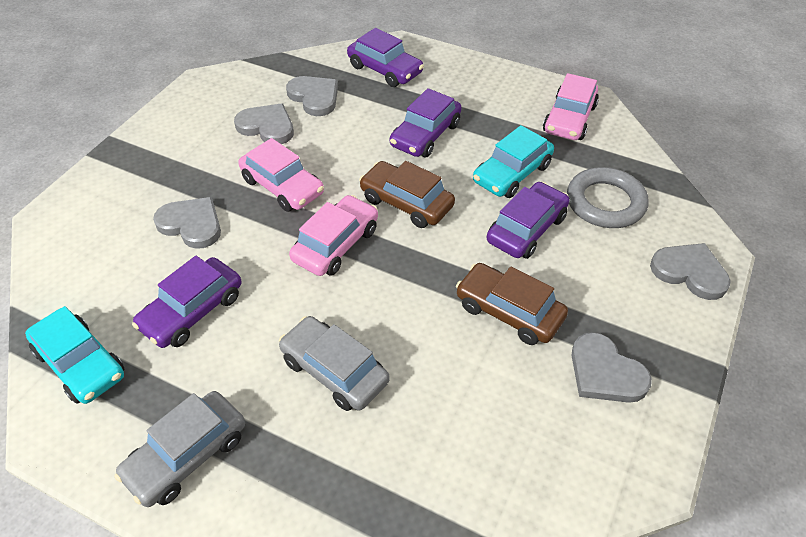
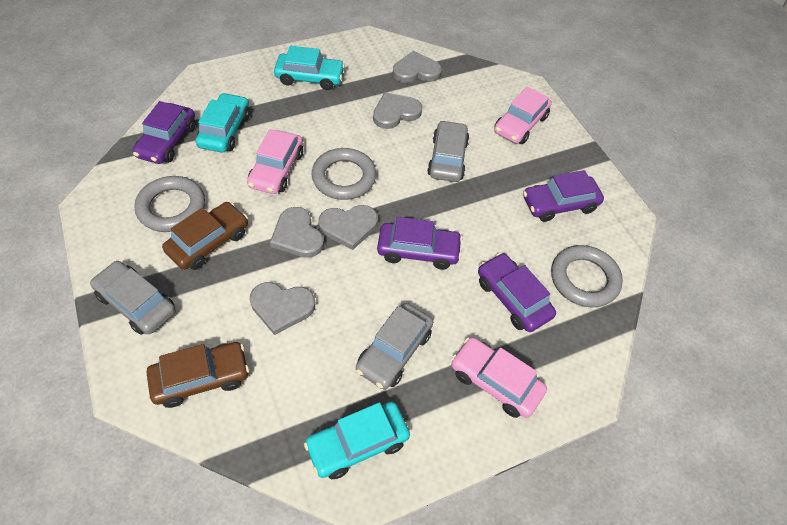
grey car: 2 -> 3
grey ring: 1 -> 3
turquoise car: 2 -> 3

